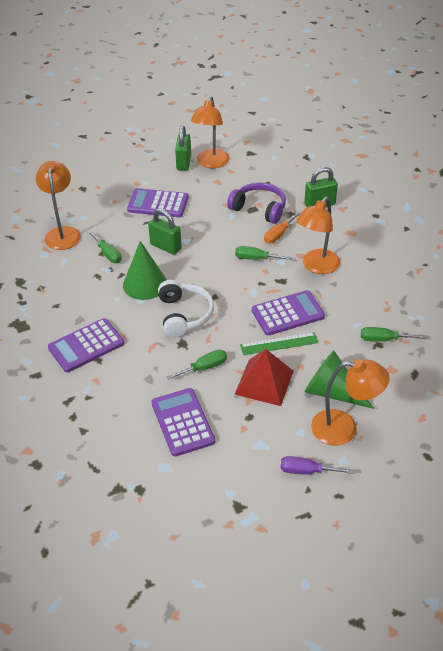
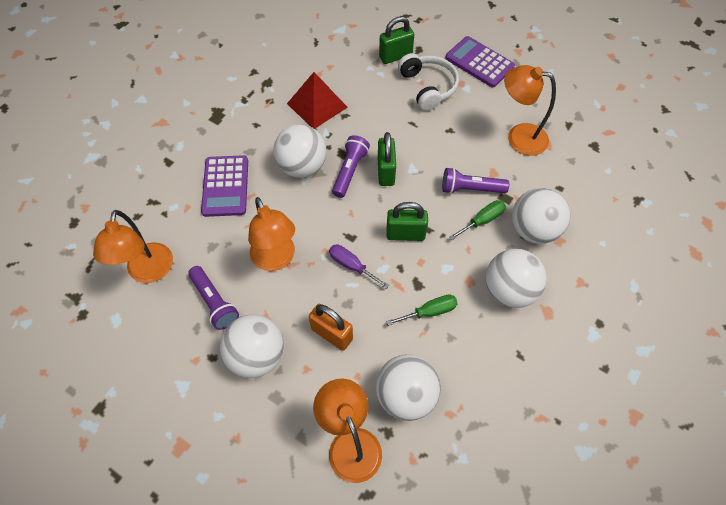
green cone: 2 -> 0
green ruler: 1 -> 0
green screwdriver: 4 -> 2
orange padlock: 0 -> 1
orange screwdriver: 1 -> 0
purple calculator: 4 -> 2
purple flashlight: 0 -> 3
purple headphones: 1 -> 0
white ball: 0 -> 5

